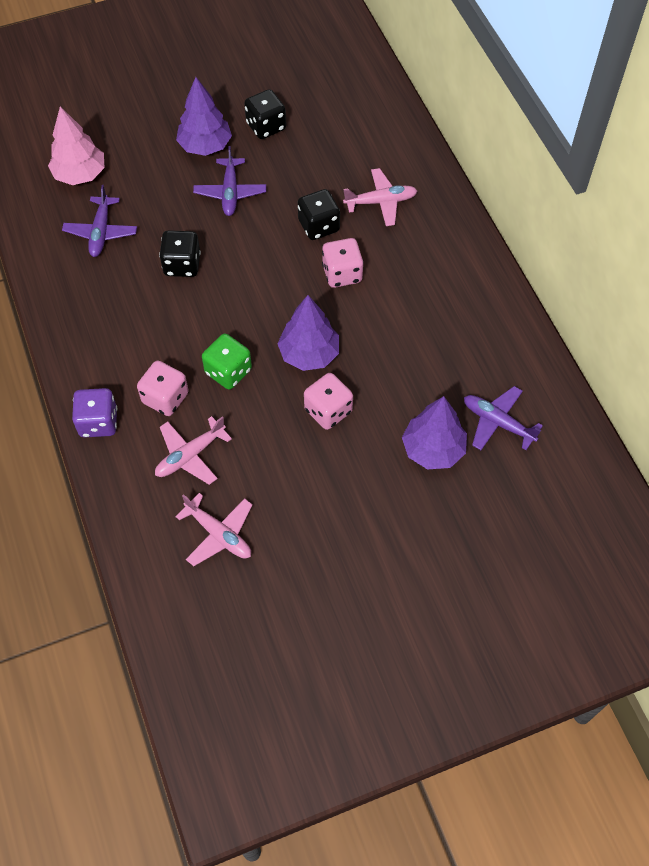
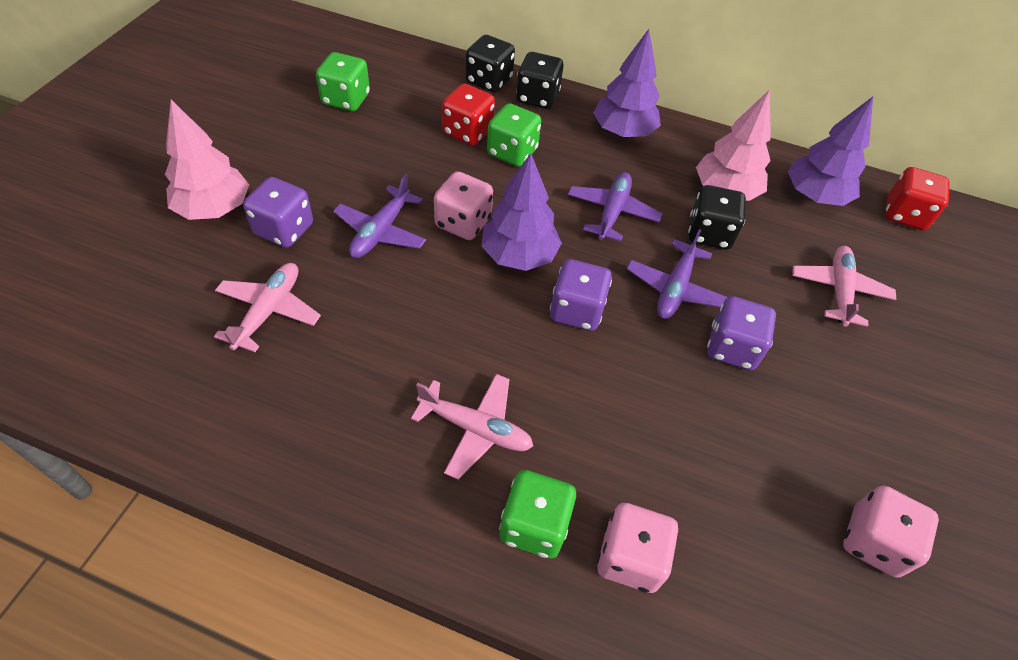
green dice: 1 -> 3
pink tree: 1 -> 2
purple dice: 1 -> 3
red dice: 0 -> 2

